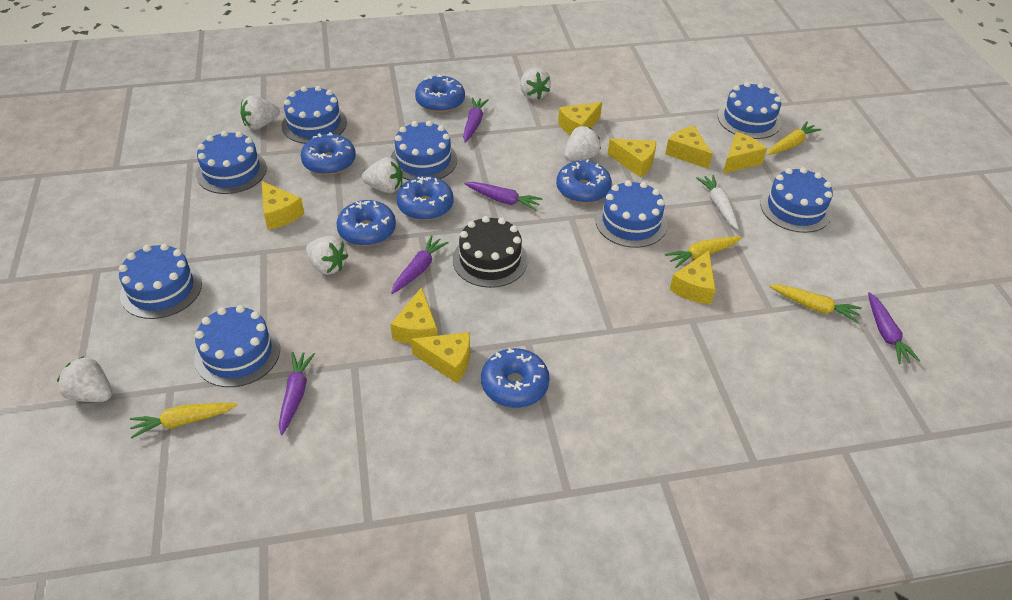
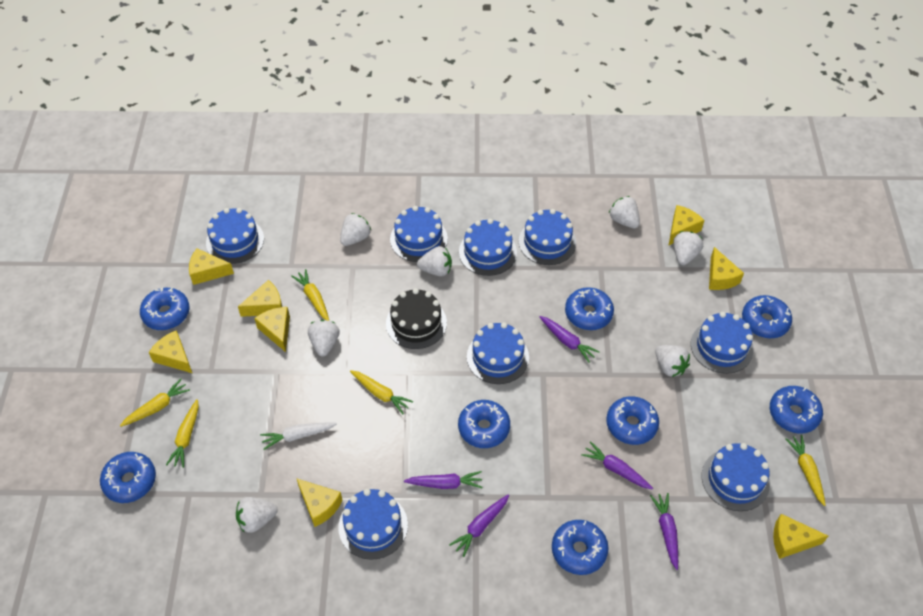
blue donut: 6 -> 8
white strawberry: 6 -> 7
yellow carrot: 4 -> 5

